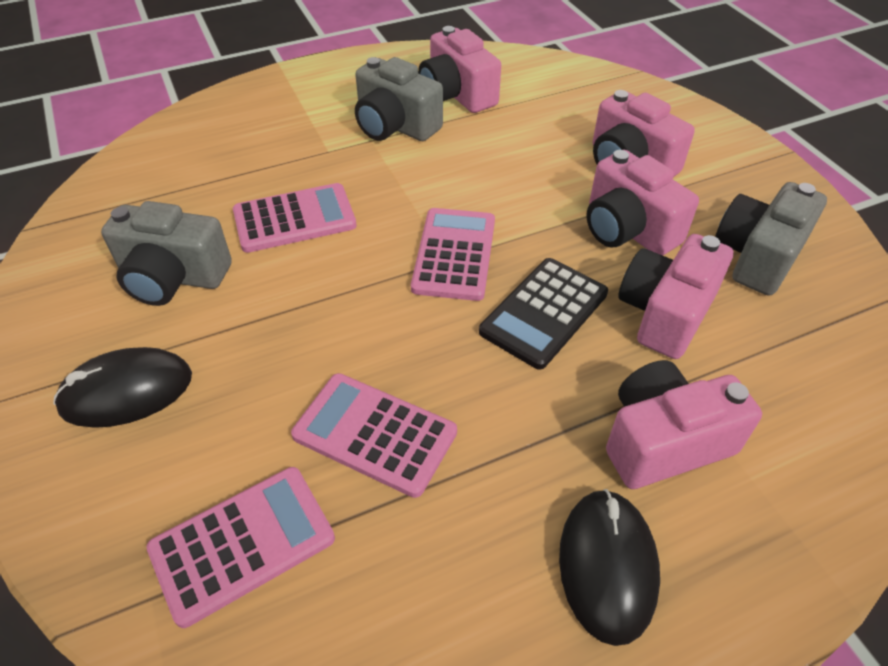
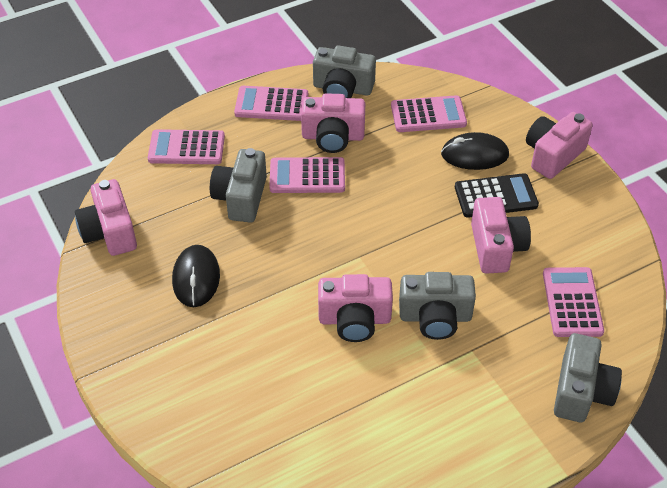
grey camera: 3 -> 4
pink calculator: 4 -> 5

